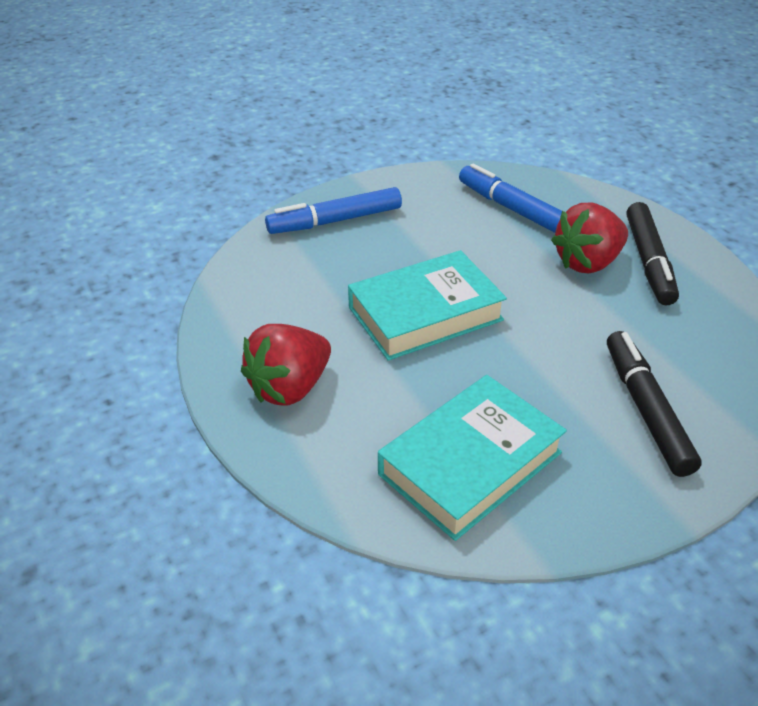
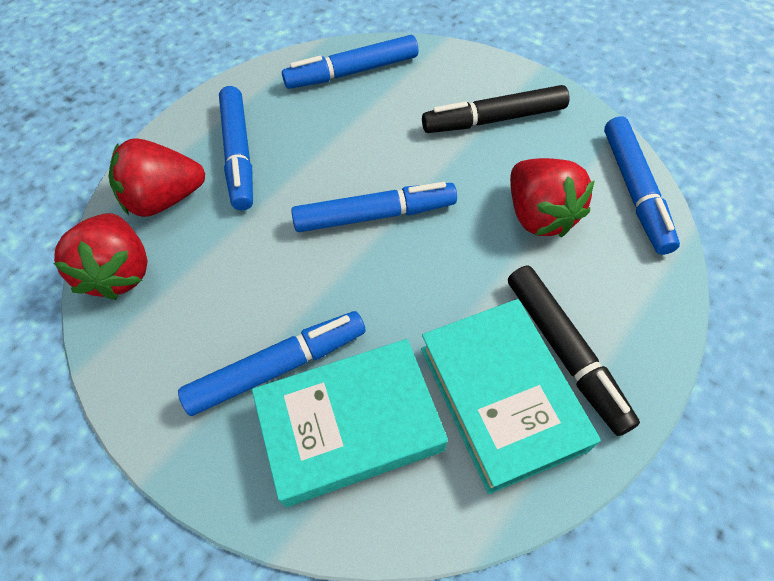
blue marker: 2 -> 5
red strawberry: 2 -> 3

